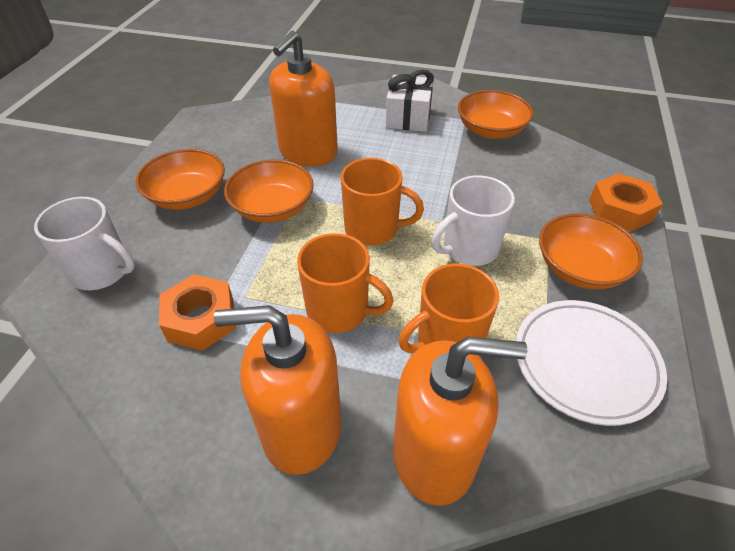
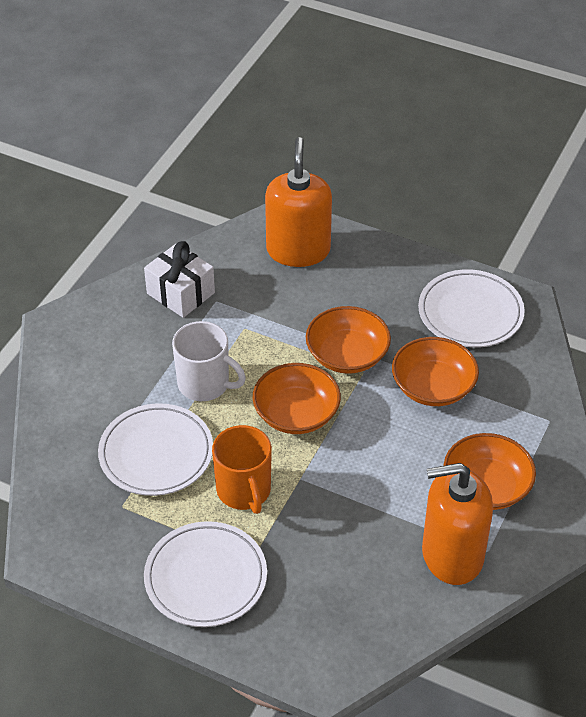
orange mug: 3 -> 1
orange nut: 2 -> 0
orange soap dispenser: 3 -> 2
white mug: 2 -> 1
white plate: 1 -> 3

